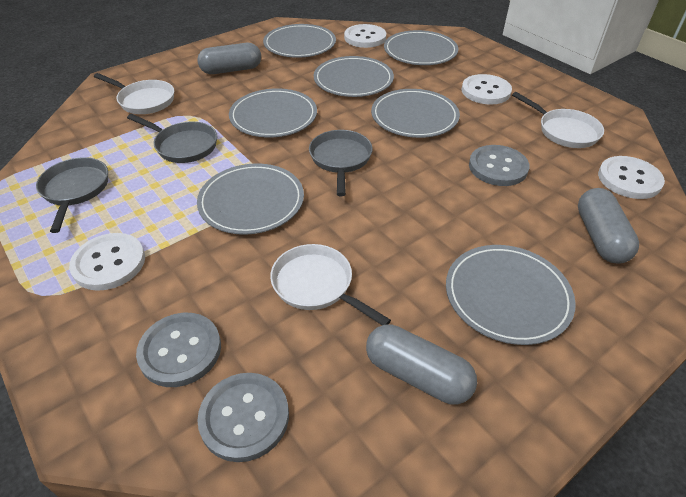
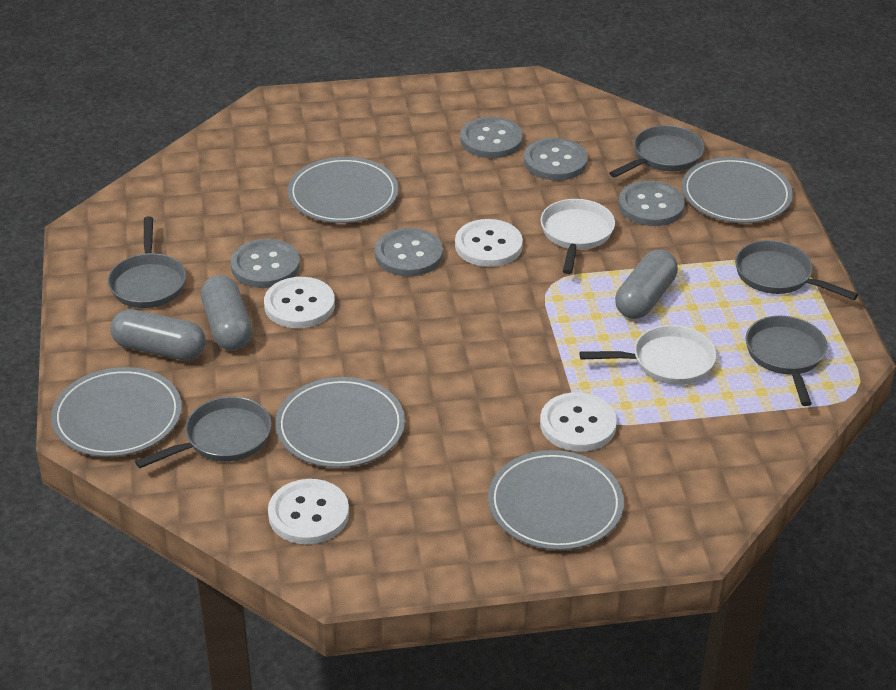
grey button: 3 -> 5
grey pan: 3 -> 5
grey plate: 7 -> 5
white pan: 3 -> 2

